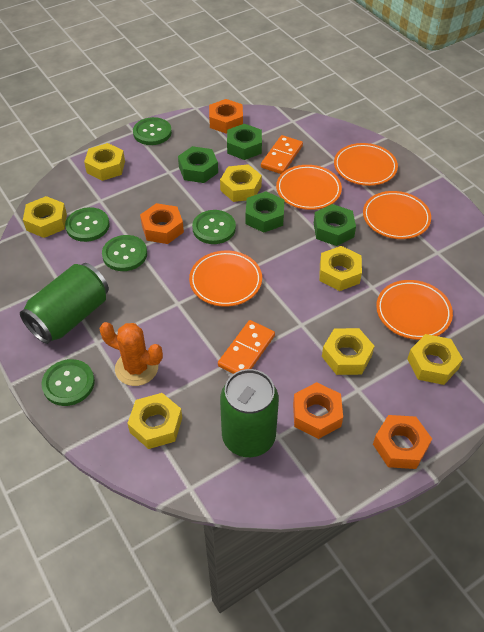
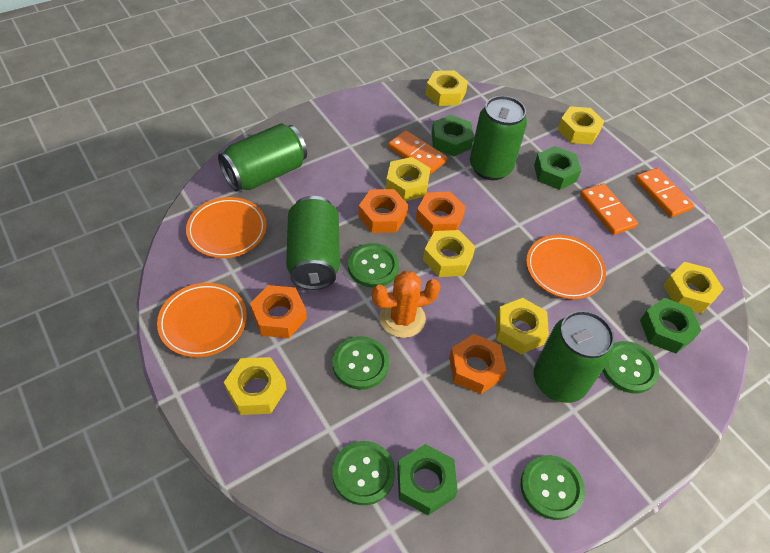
green can: 2 -> 4
orange domino: 2 -> 3
orange plate: 5 -> 3

